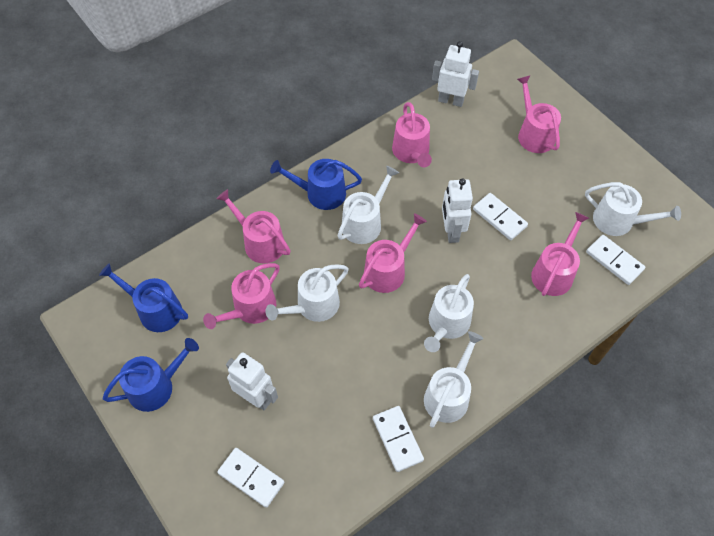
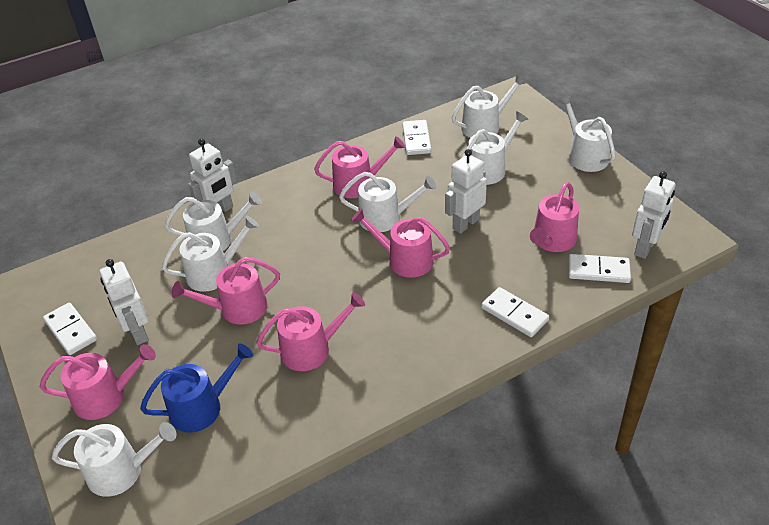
blue watering can: 3 -> 1
white robot: 3 -> 4
white watering can: 5 -> 7

